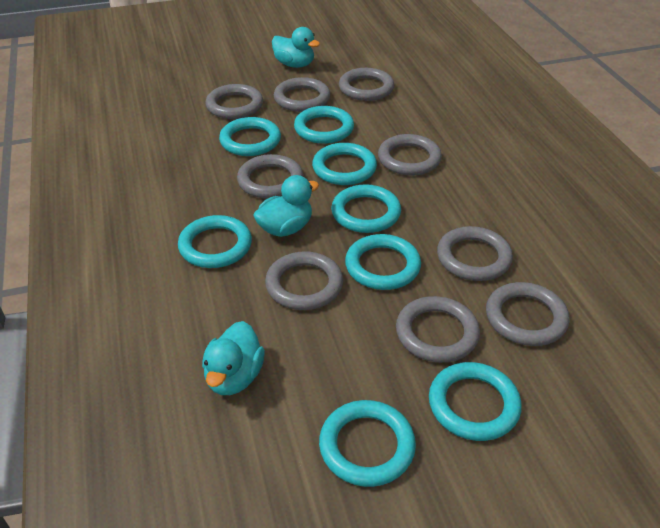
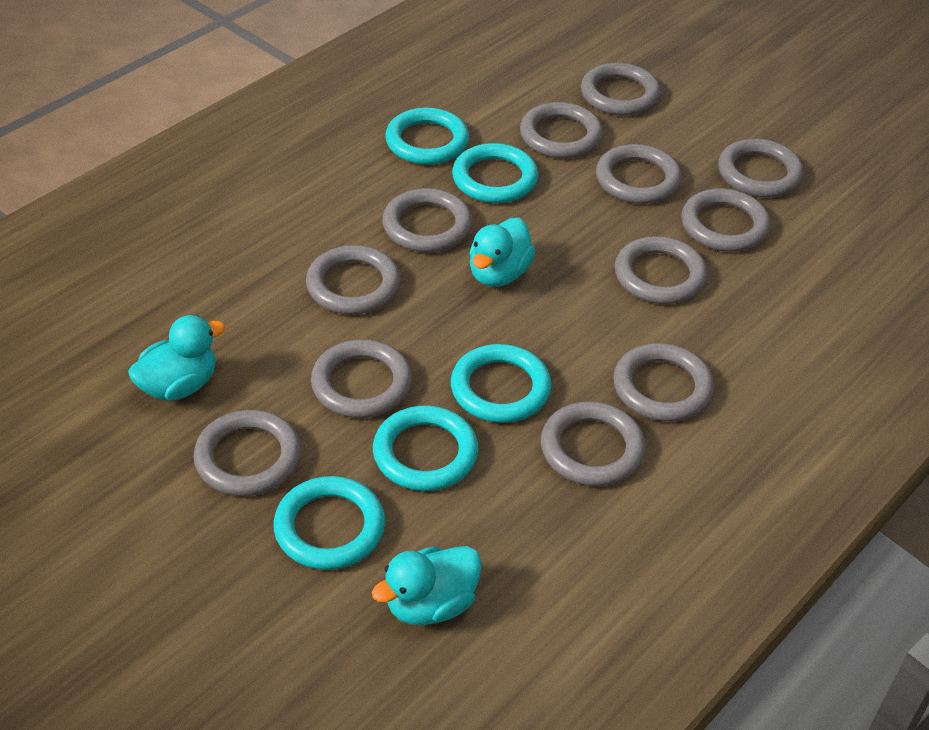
grey ring: 9 -> 12
turquoise ring: 8 -> 5

